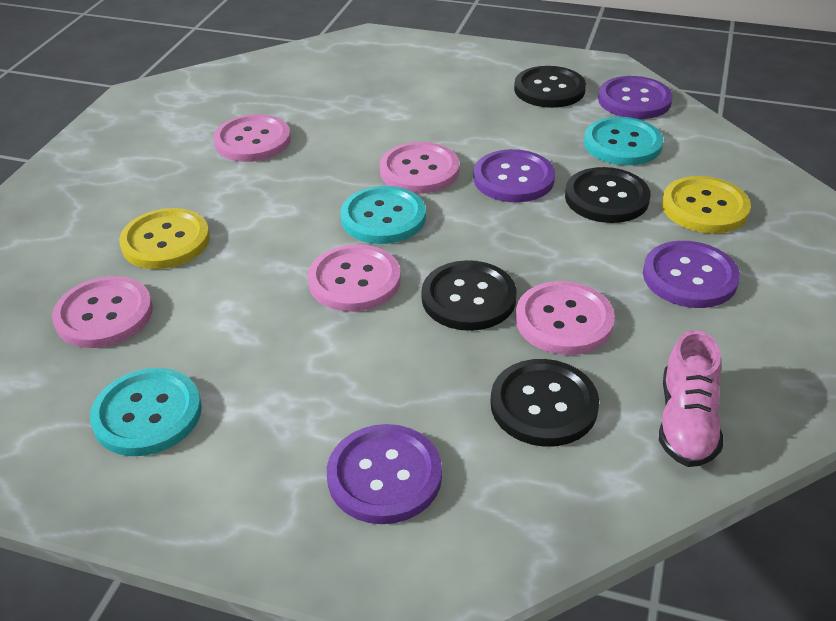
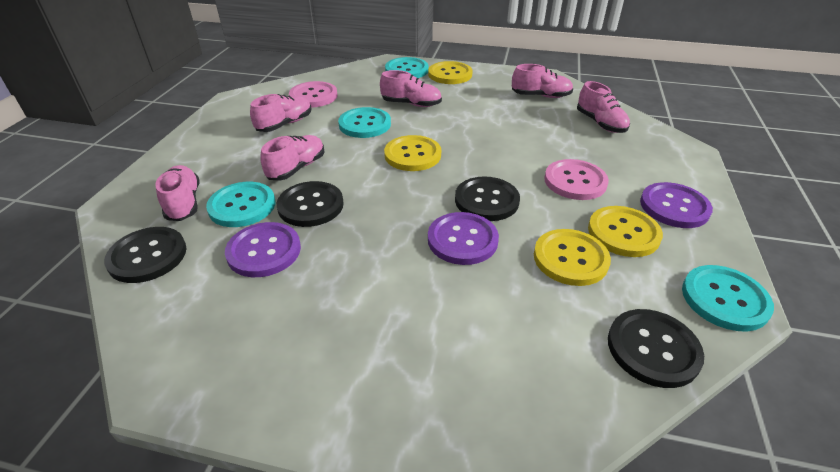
pink button: 5 -> 2
pink shoe: 1 -> 6
purple button: 4 -> 3
turquoise button: 3 -> 4
yellow button: 2 -> 4

